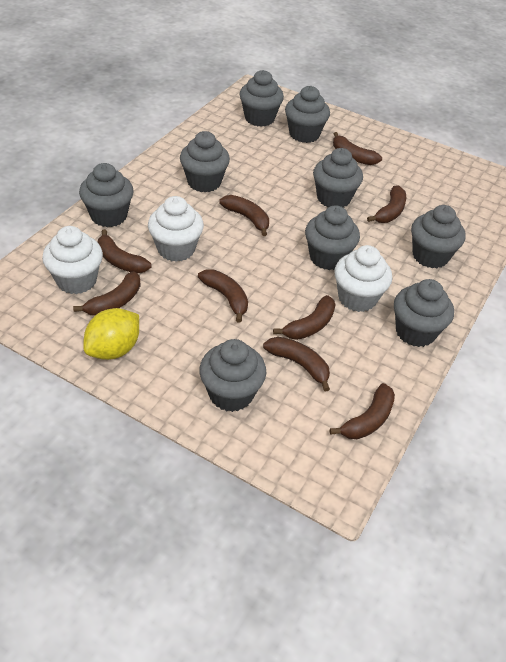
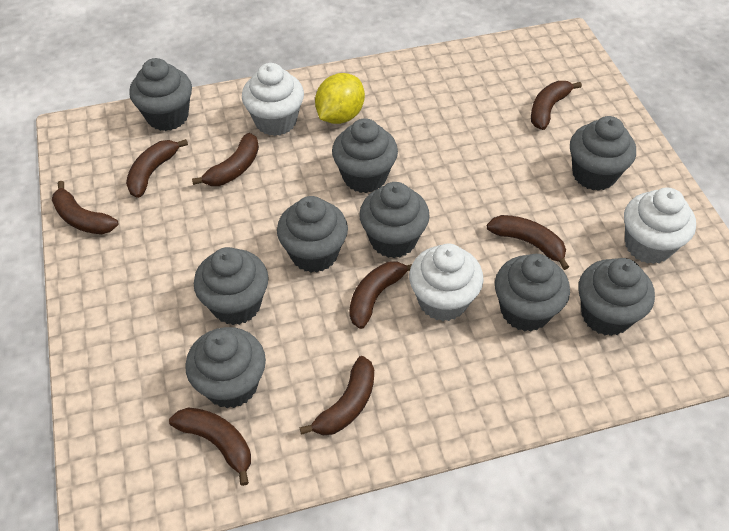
brown banana: 9 -> 8

